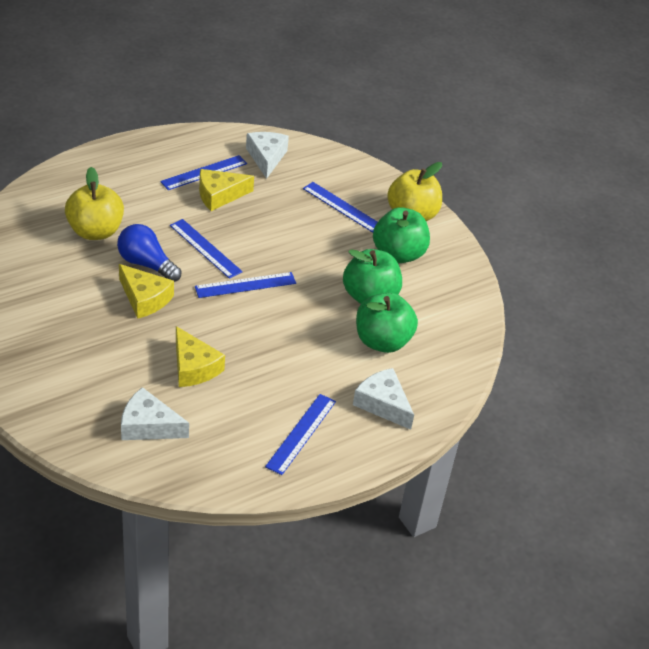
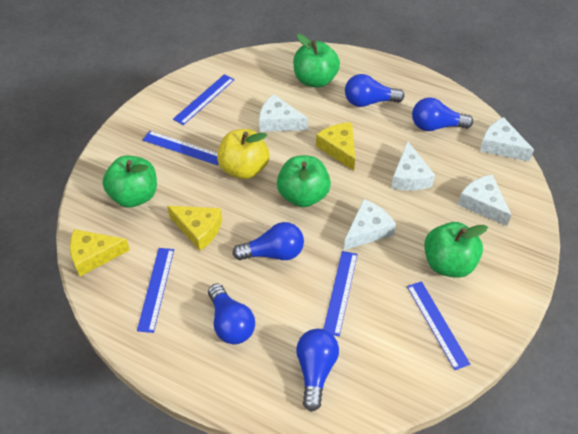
blue light bulb: 1 -> 5
green apple: 3 -> 4
white cheese: 3 -> 5
yellow apple: 2 -> 1

